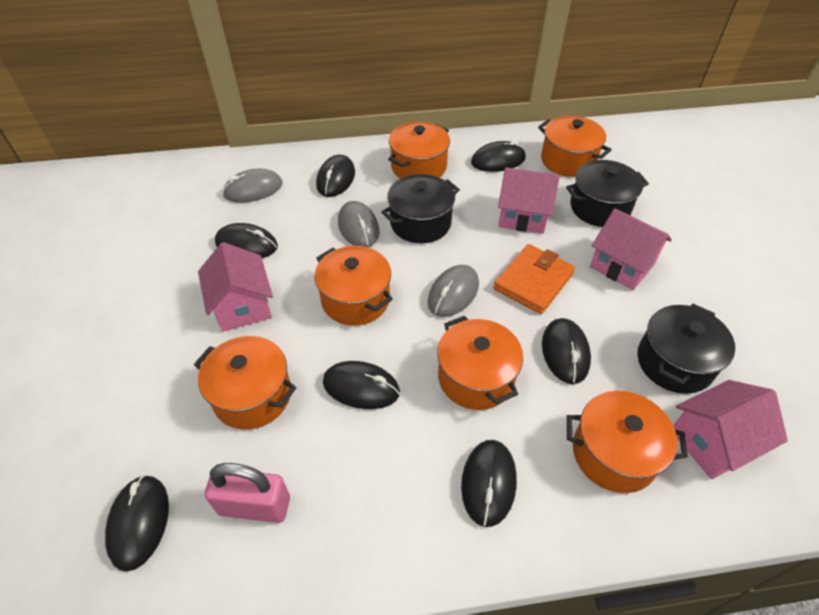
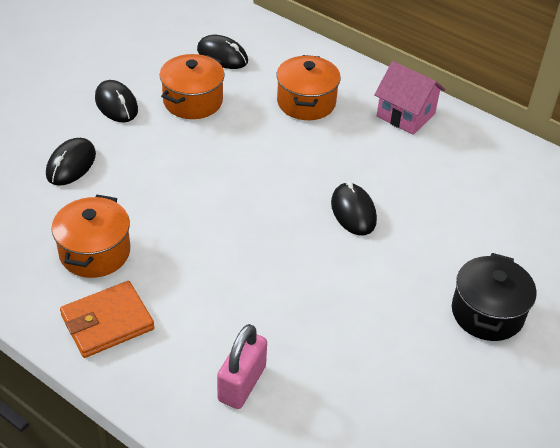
black mouse: 7 -> 4
black pot: 3 -> 1
grey mouse: 3 -> 0
orange pot: 6 -> 3
pink house: 4 -> 1

